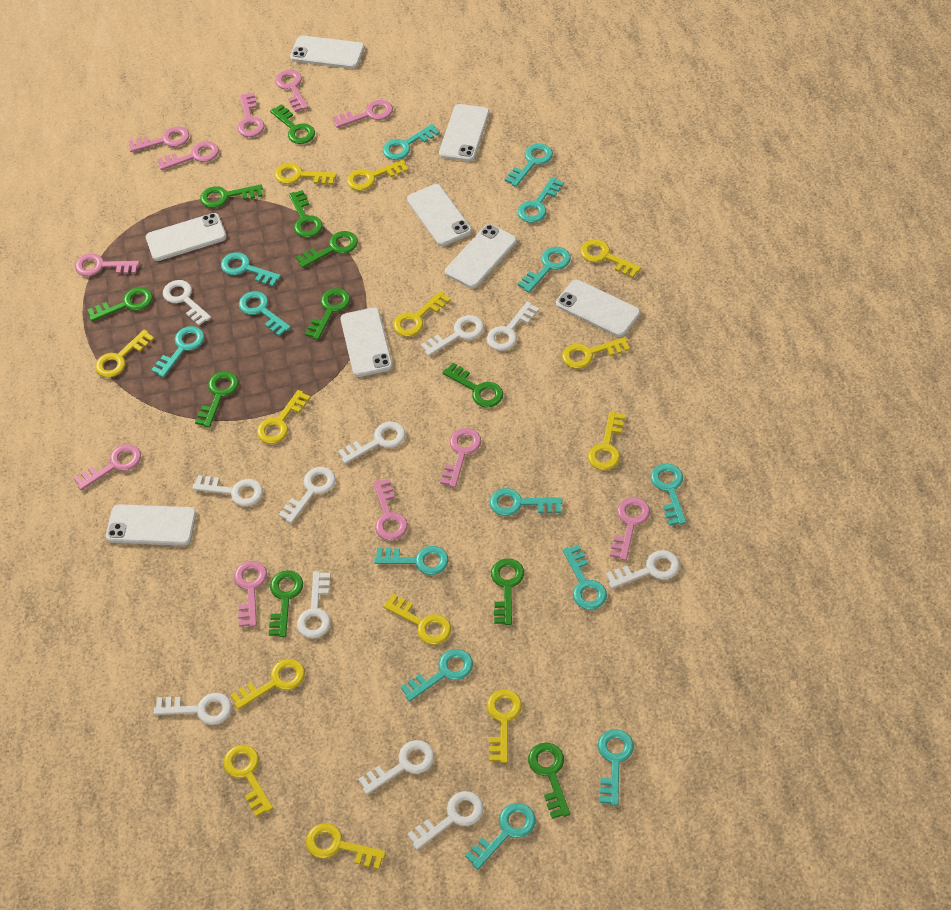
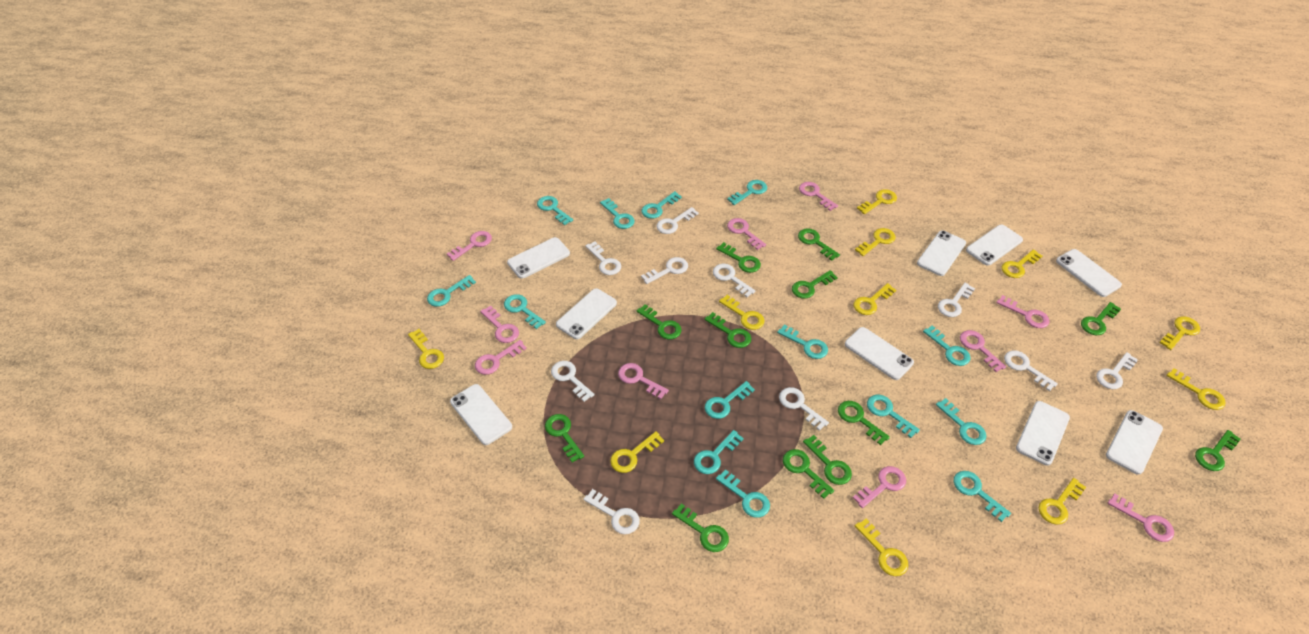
green key: 11 -> 12
pink key: 11 -> 10
white key: 11 -> 10
white phone: 8 -> 9
yellow key: 13 -> 11

